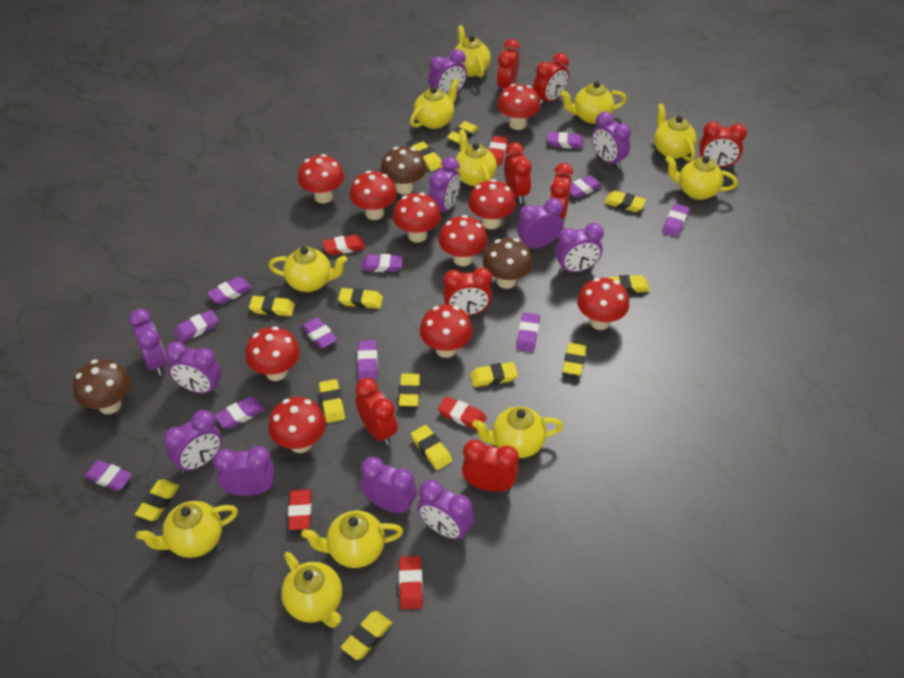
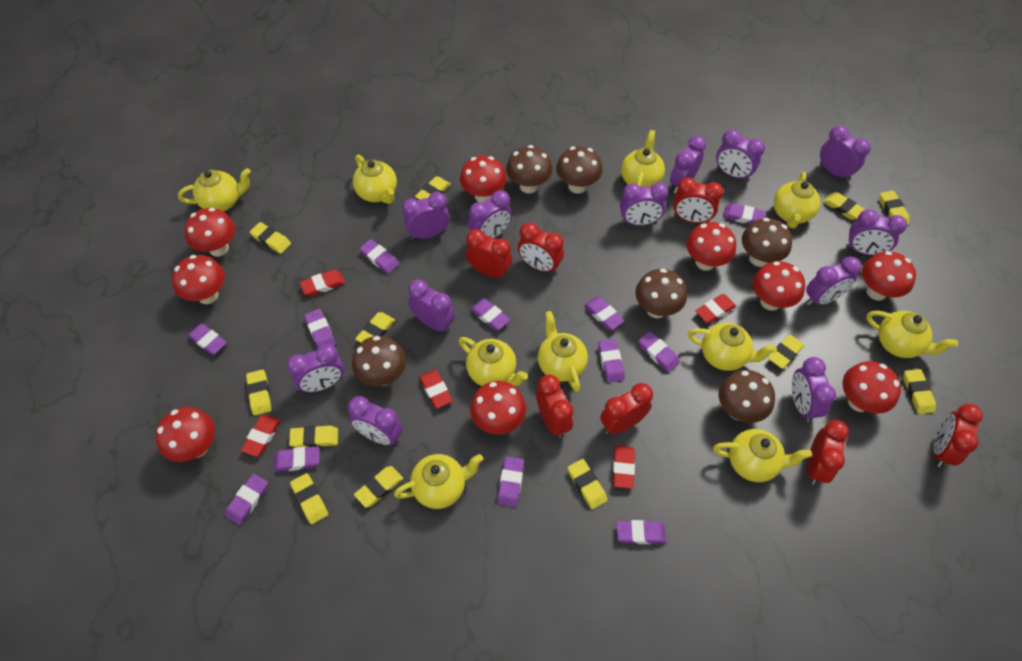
brown mushroom: 3 -> 6
purple clock: 11 -> 12
purple eraser: 11 -> 12
red clock: 8 -> 7
red mushroom: 10 -> 9
yellow eraser: 13 -> 12
yellow teapot: 11 -> 10

